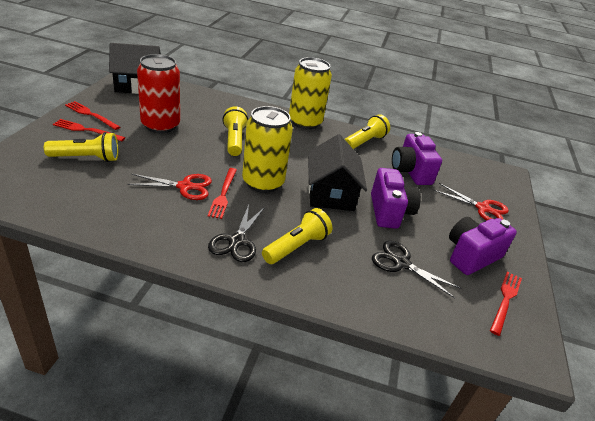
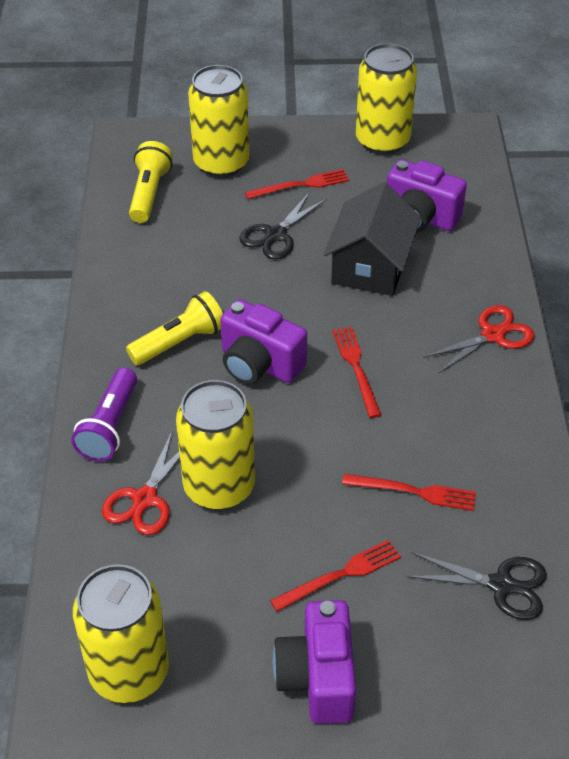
black house: 2 -> 1
purple flashlight: 0 -> 1
red can: 1 -> 0
yellow can: 2 -> 4
yellow flashlight: 4 -> 2

